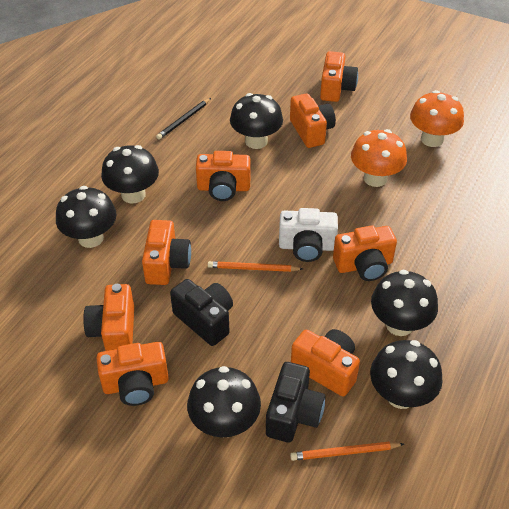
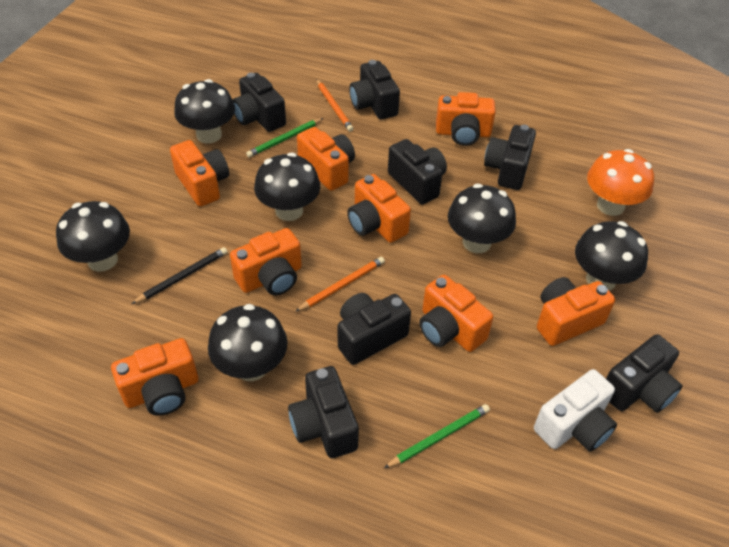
black camera: 2 -> 7
green pencil: 0 -> 2
orange mushroom: 2 -> 1

